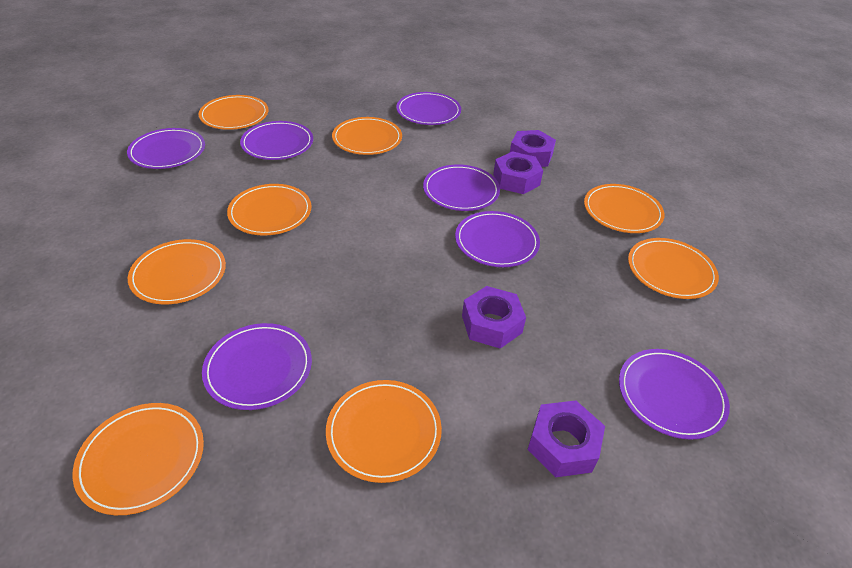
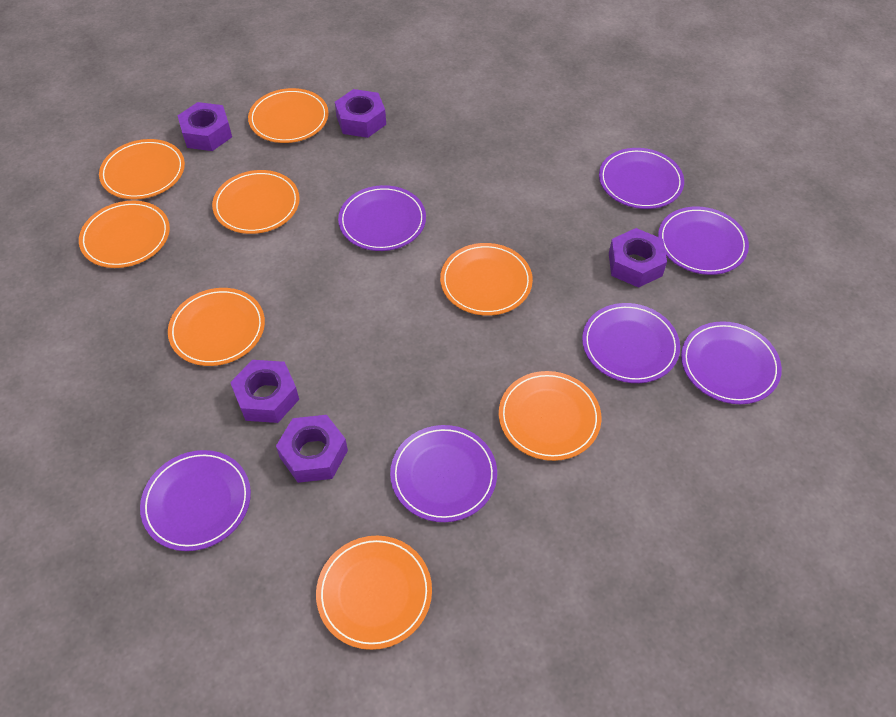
purple nut: 4 -> 5

